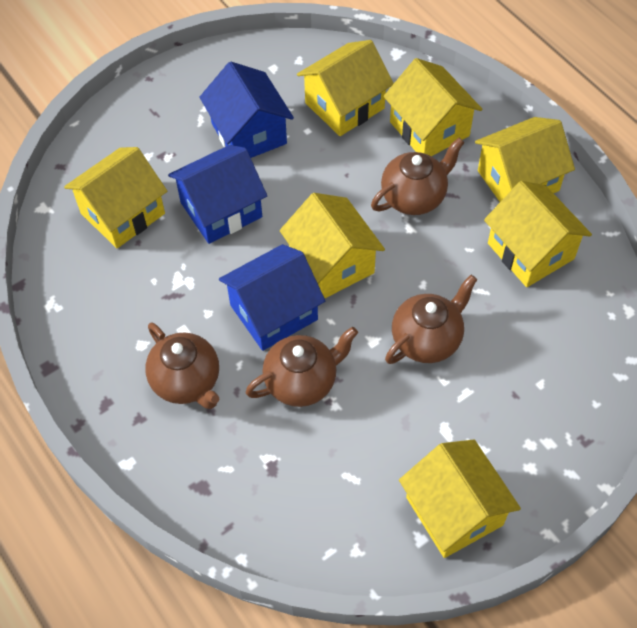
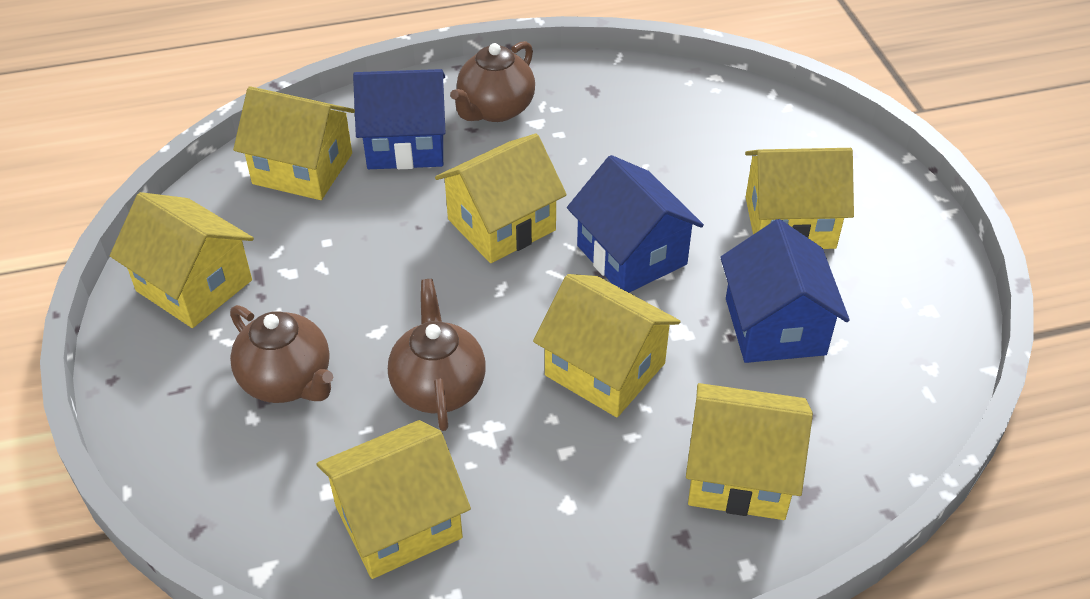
brown teapot: 4 -> 3

